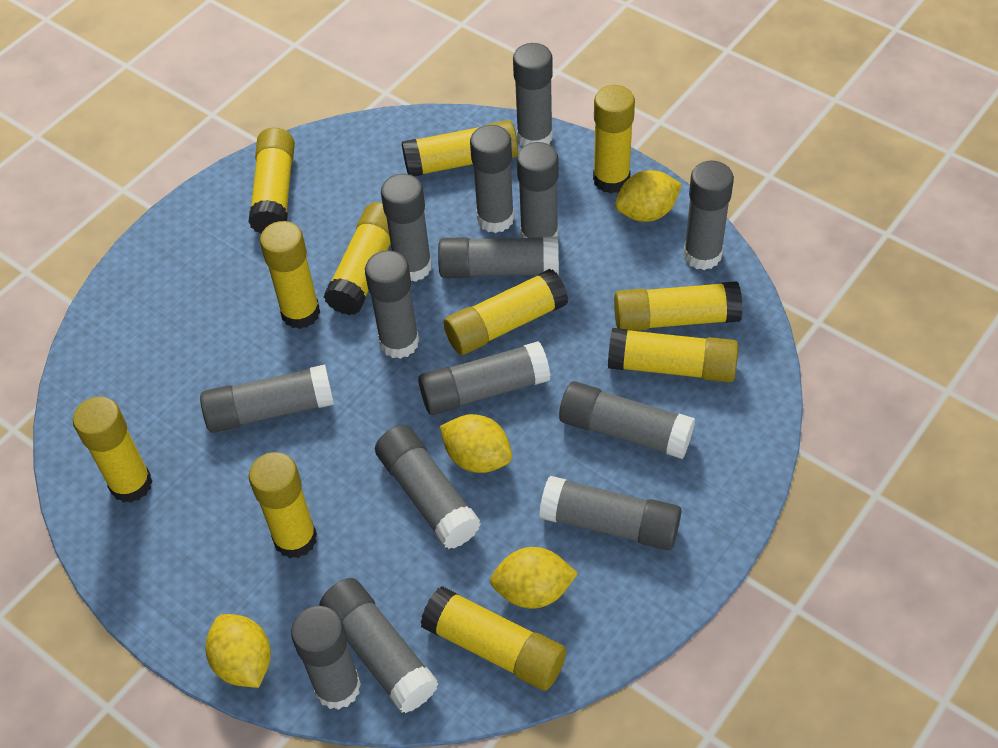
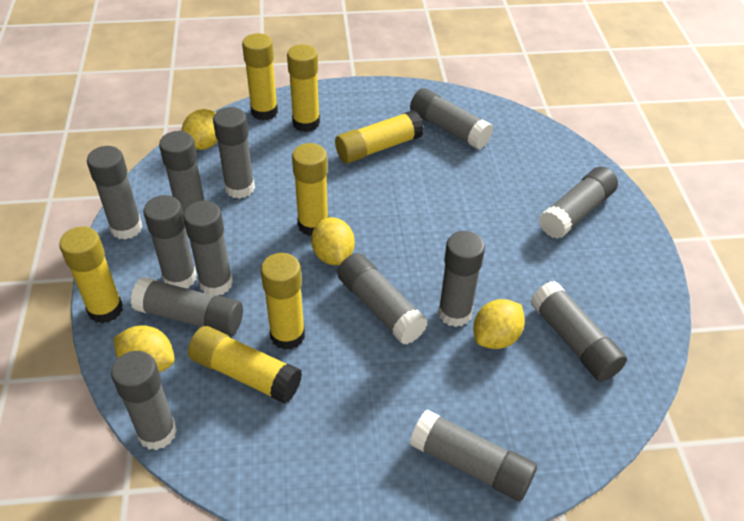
grey glue stick: 14 -> 13
yellow glue stick: 11 -> 7

